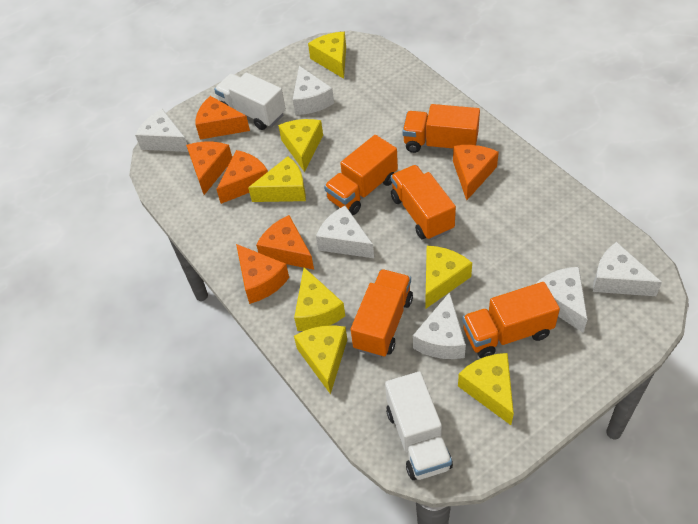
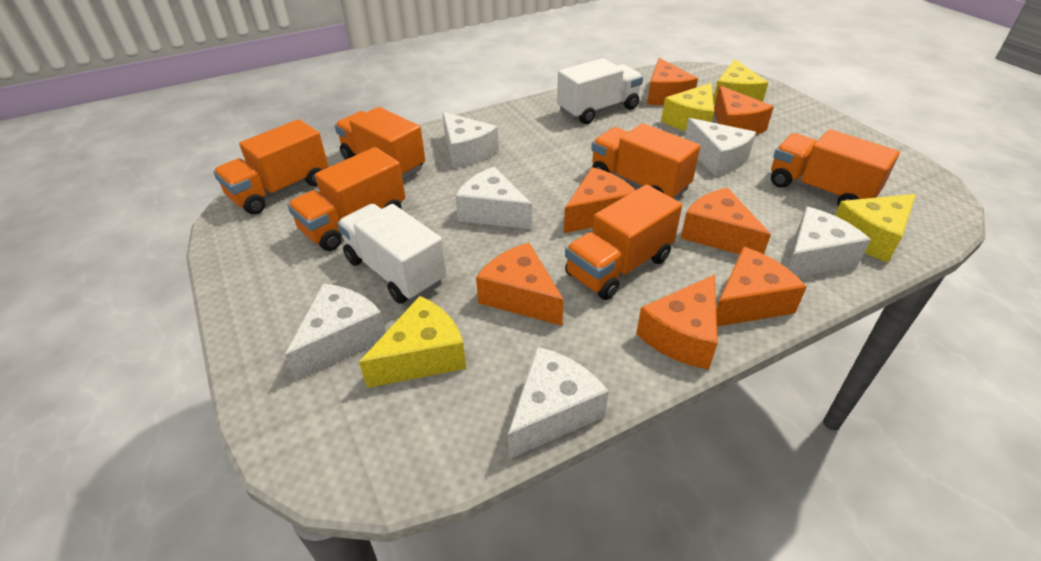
orange cheese: 6 -> 7
orange truck: 5 -> 6
yellow cheese: 7 -> 4

